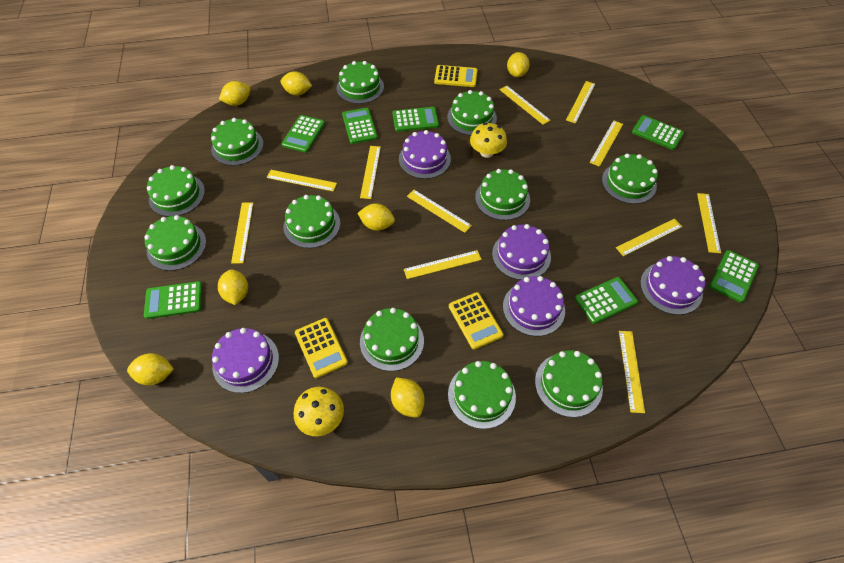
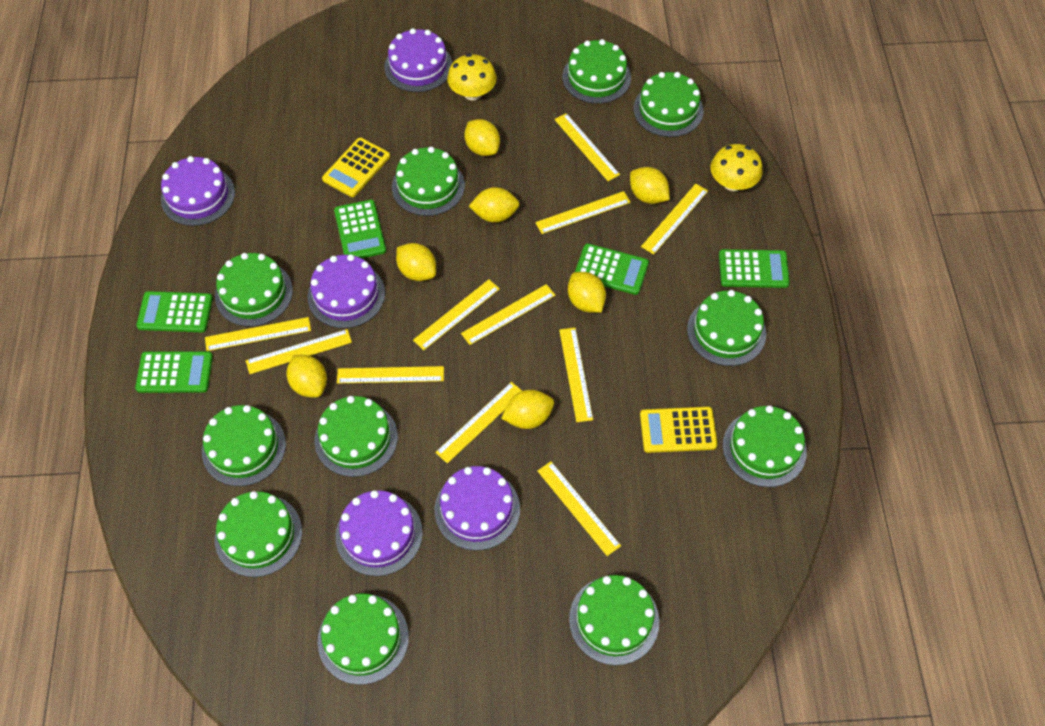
green calculator: 7 -> 5
yellow calculator: 3 -> 2

